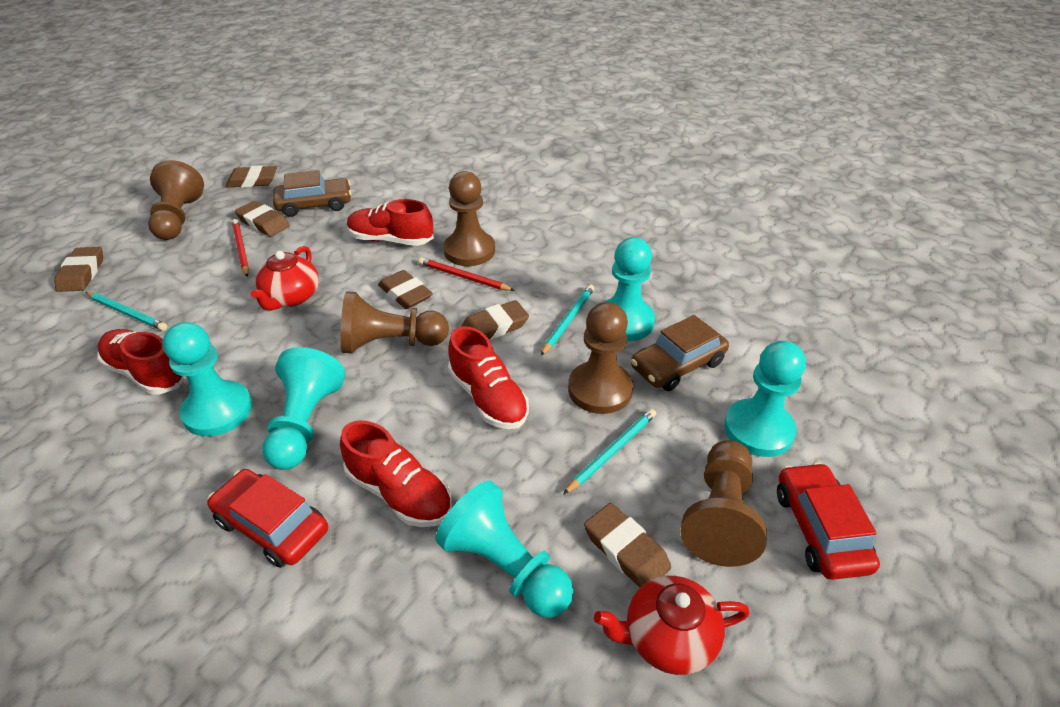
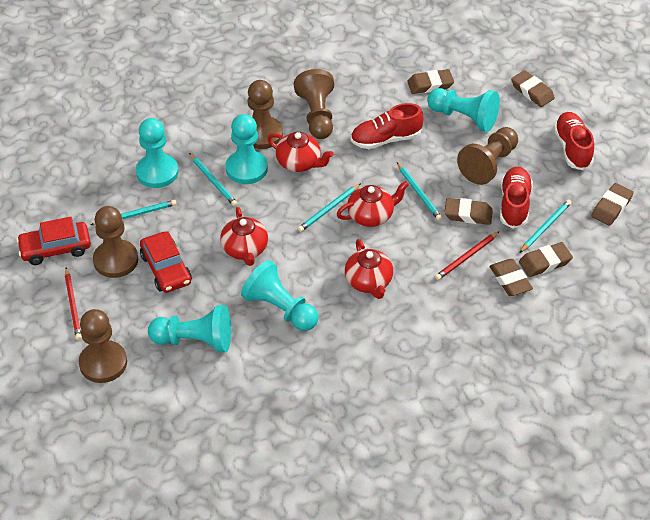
brown car: 2 -> 0
red shoe: 4 -> 3
red teapot: 2 -> 4
turquoise pencil: 3 -> 5

